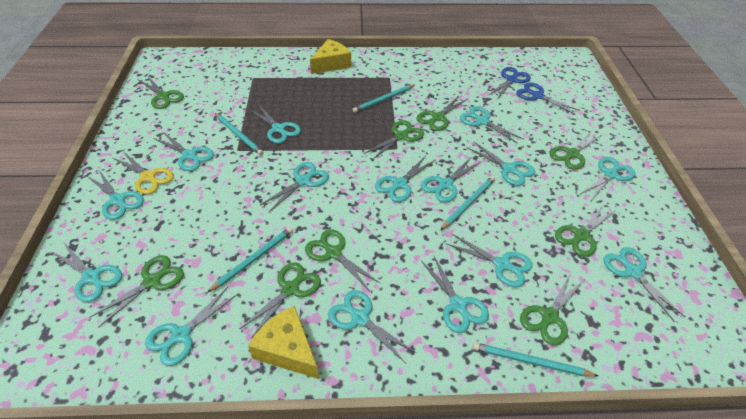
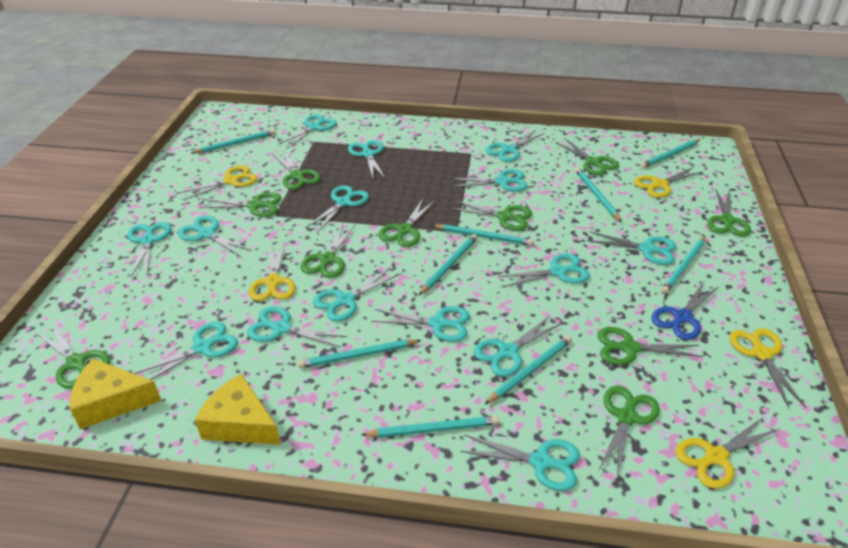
blue scissors: 2 -> 1
green scissors: 9 -> 10
turquoise pencil: 5 -> 9
yellow scissors: 1 -> 5

